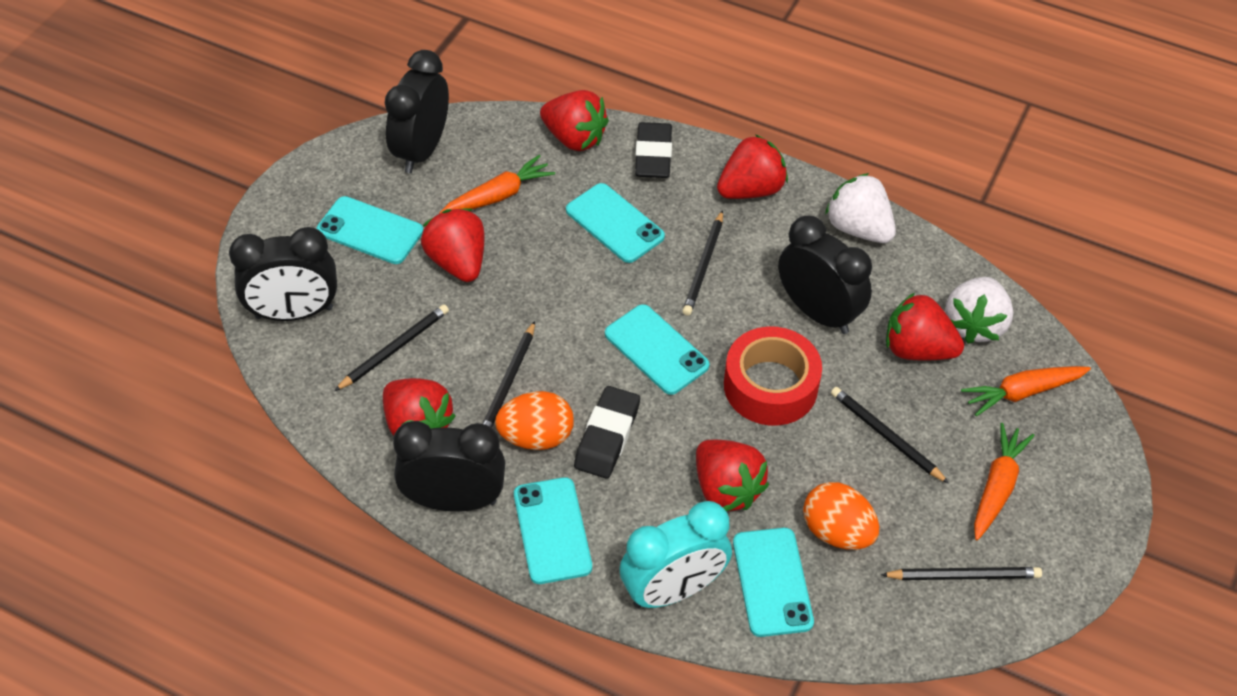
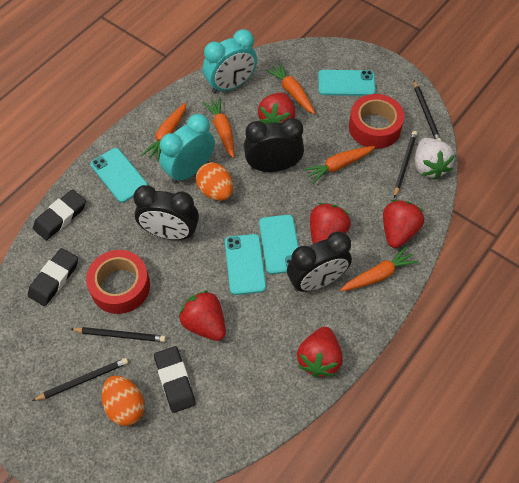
black clock: 4 -> 3
black eraser: 2 -> 3
black pencil: 5 -> 4
orange carrot: 3 -> 5
red strawberry: 6 -> 5
red tape: 1 -> 2
turquoise clock: 1 -> 2
turquoise phone: 5 -> 4
white strawberry: 2 -> 1

